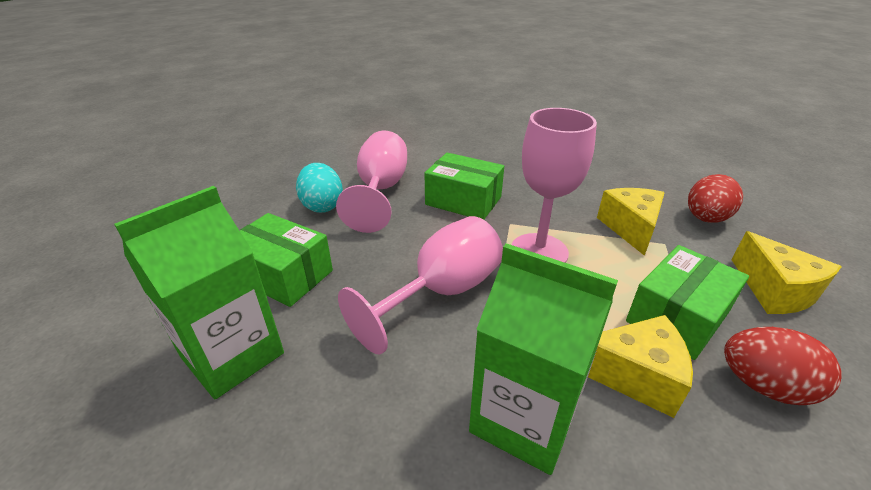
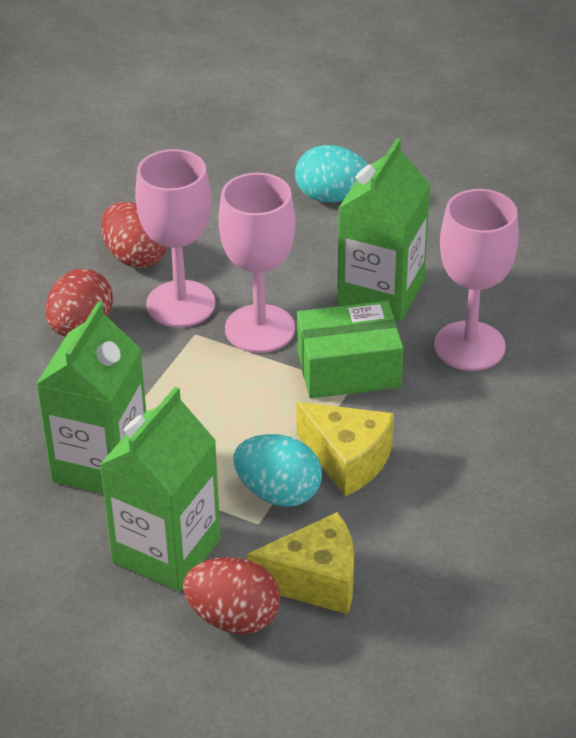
green box: 3 -> 1
green carton: 2 -> 3
red egg: 2 -> 3
turquoise egg: 1 -> 2
yellow cheese: 3 -> 2

